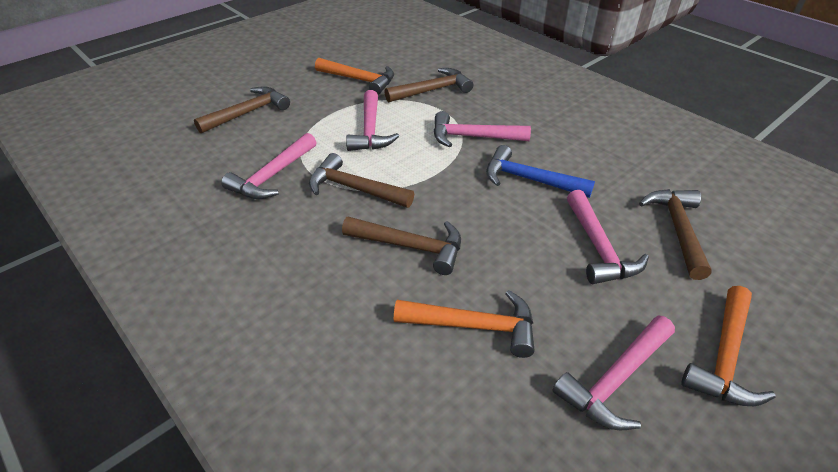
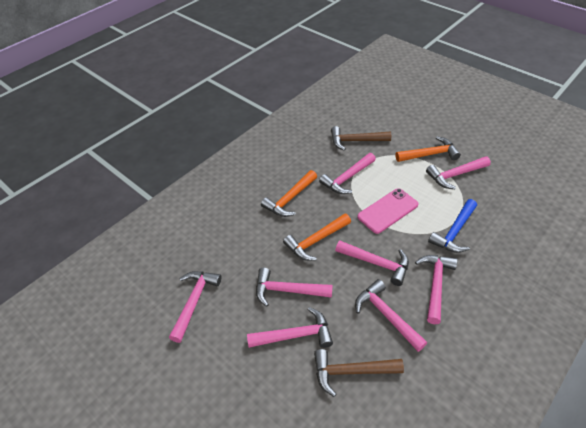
brown hammer: 5 -> 2
pink hammer: 5 -> 8
pink phone: 0 -> 1

